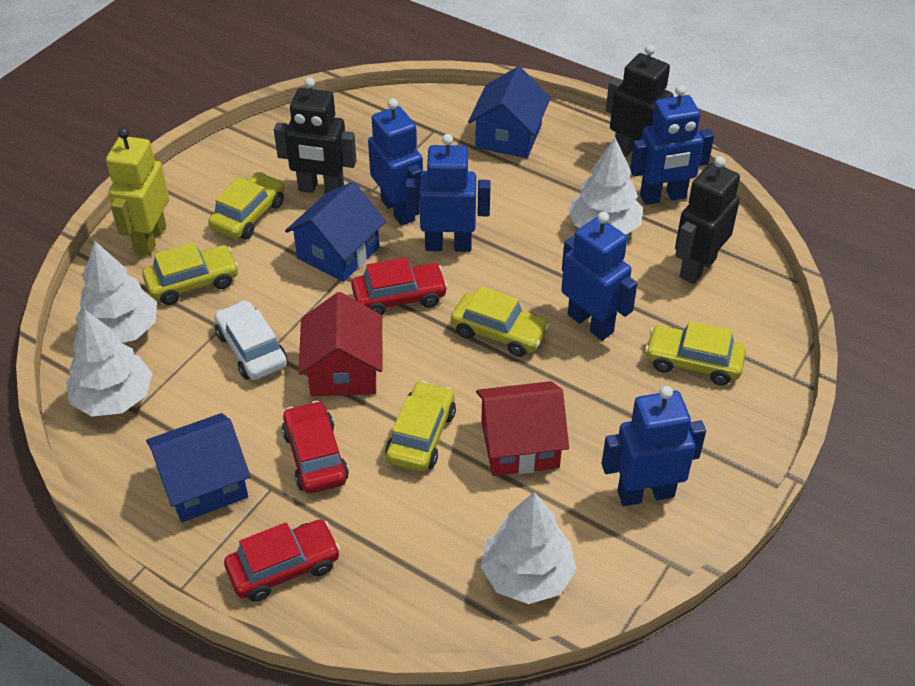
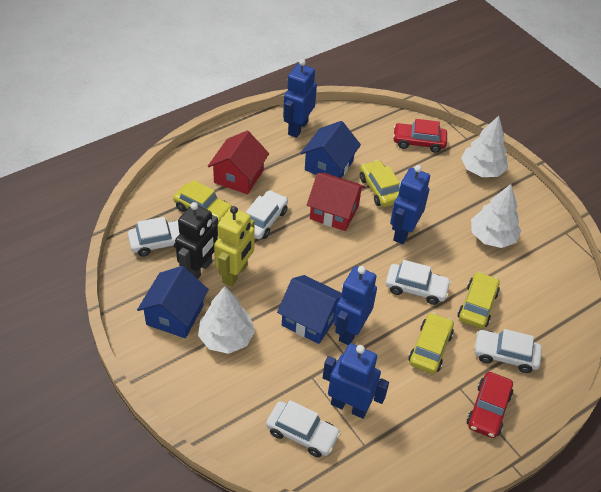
black robot: 3 -> 1
blue robot: 5 -> 4
red car: 3 -> 2
white car: 1 -> 5
white tree: 4 -> 3
yellow car: 5 -> 4

